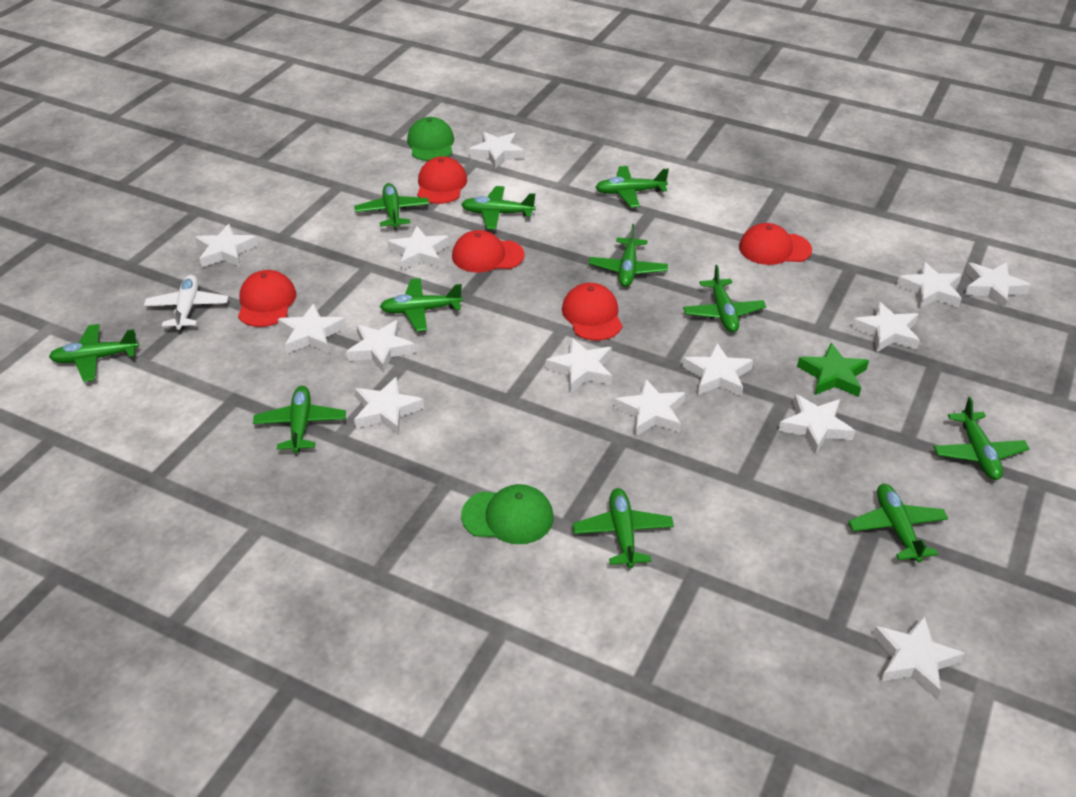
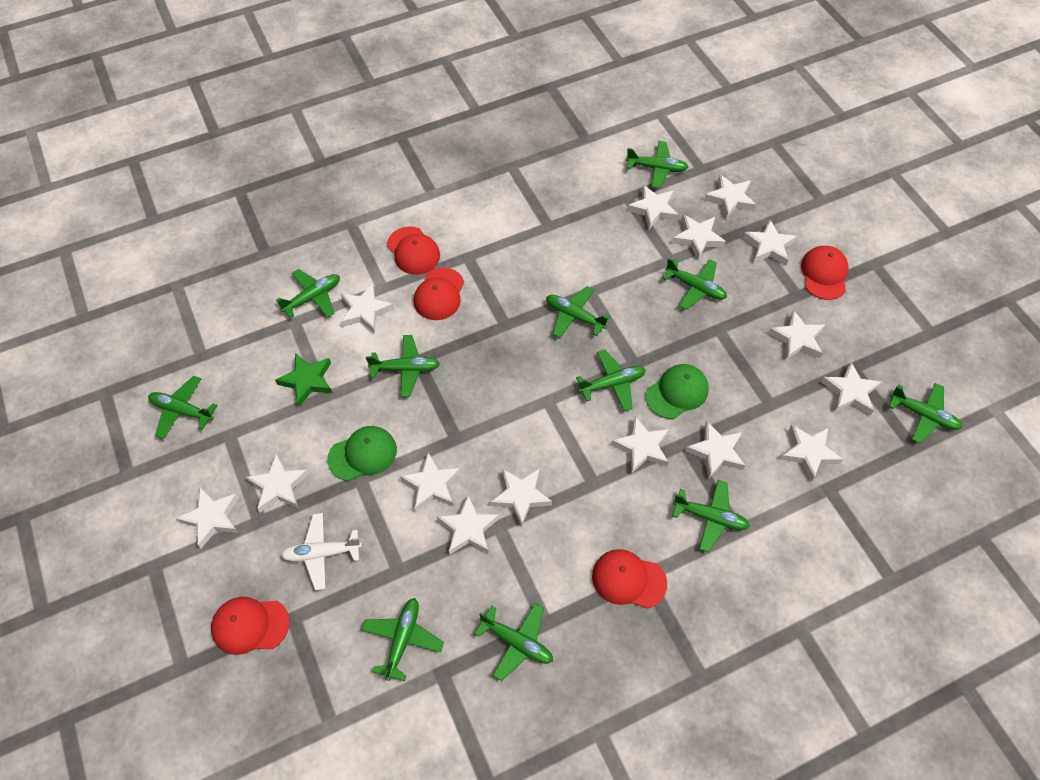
white star: 14 -> 15

